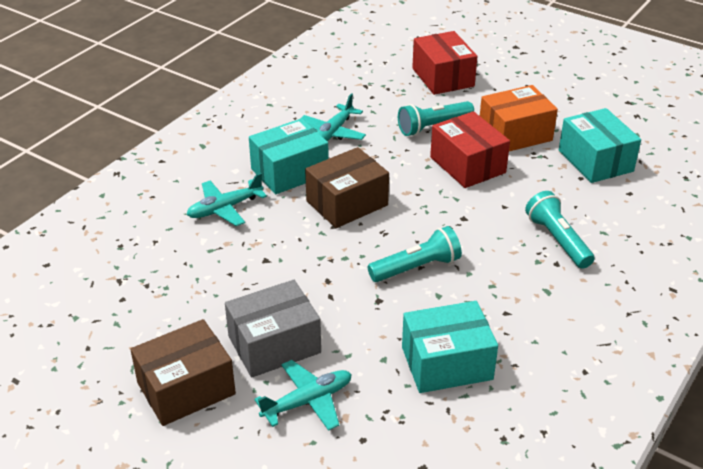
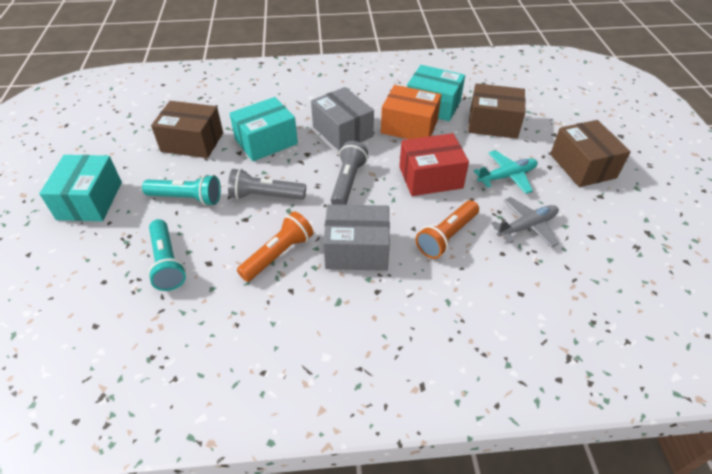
brown box: 2 -> 3
grey box: 1 -> 2
grey flashlight: 0 -> 2
grey plane: 0 -> 1
orange flashlight: 0 -> 2
red box: 2 -> 1
turquoise flashlight: 3 -> 2
turquoise plane: 3 -> 1

